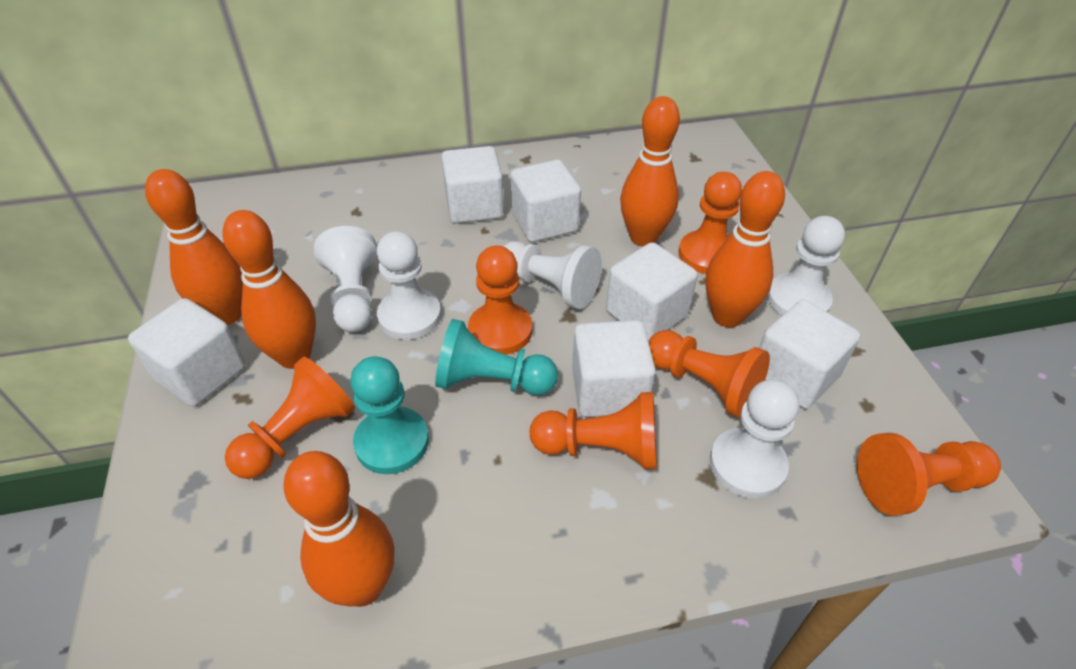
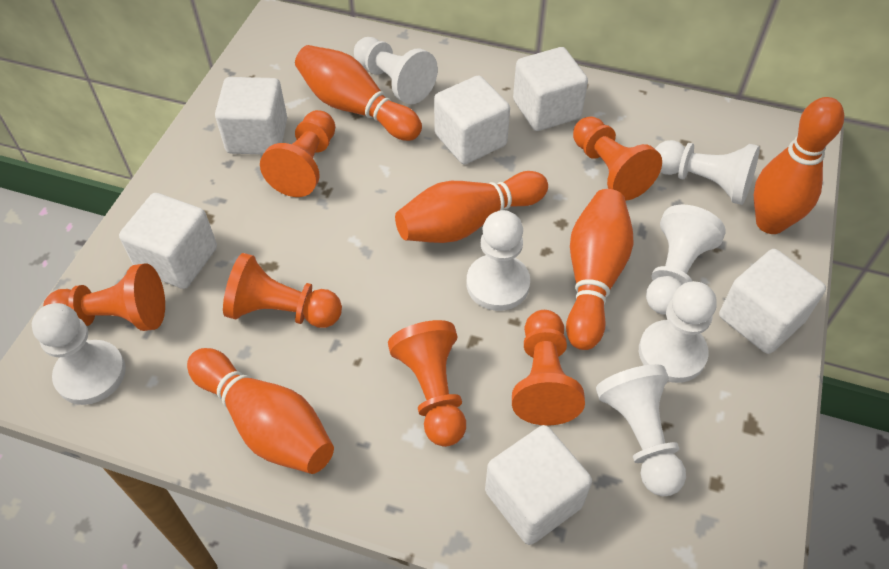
turquoise pawn: 2 -> 0
white pawn: 5 -> 7

